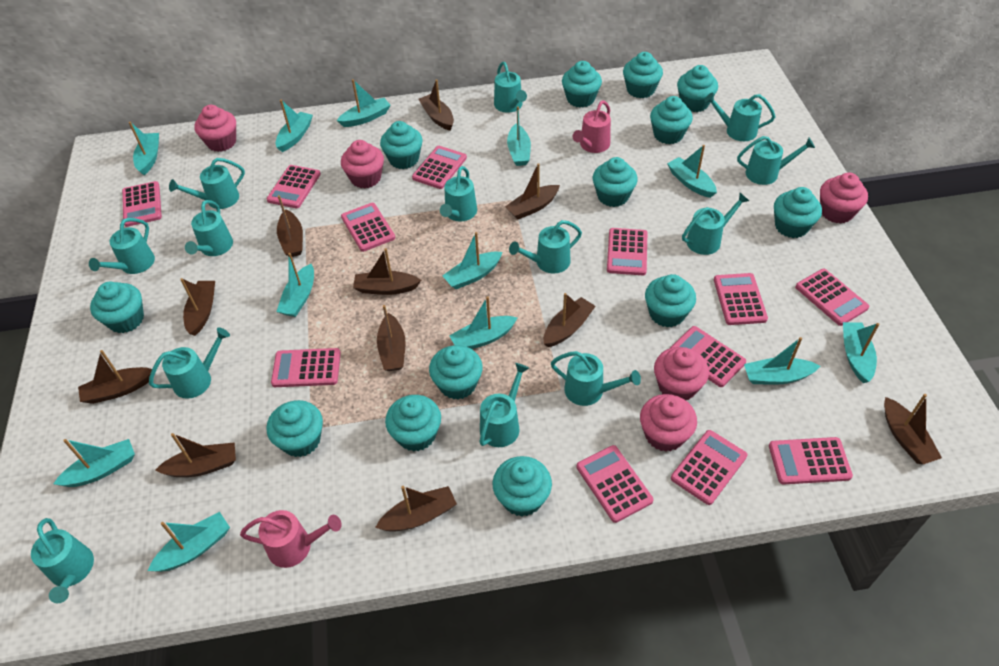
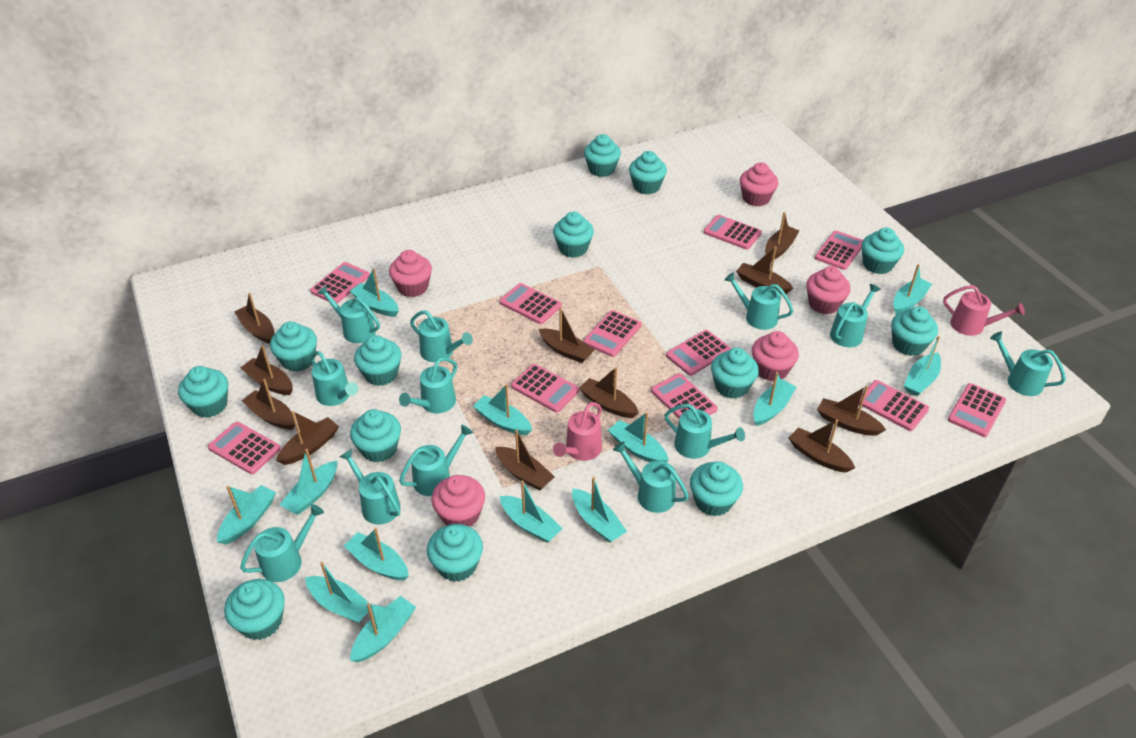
pink calculator: 12 -> 11
turquoise boat: 12 -> 13
turquoise watering can: 13 -> 12

